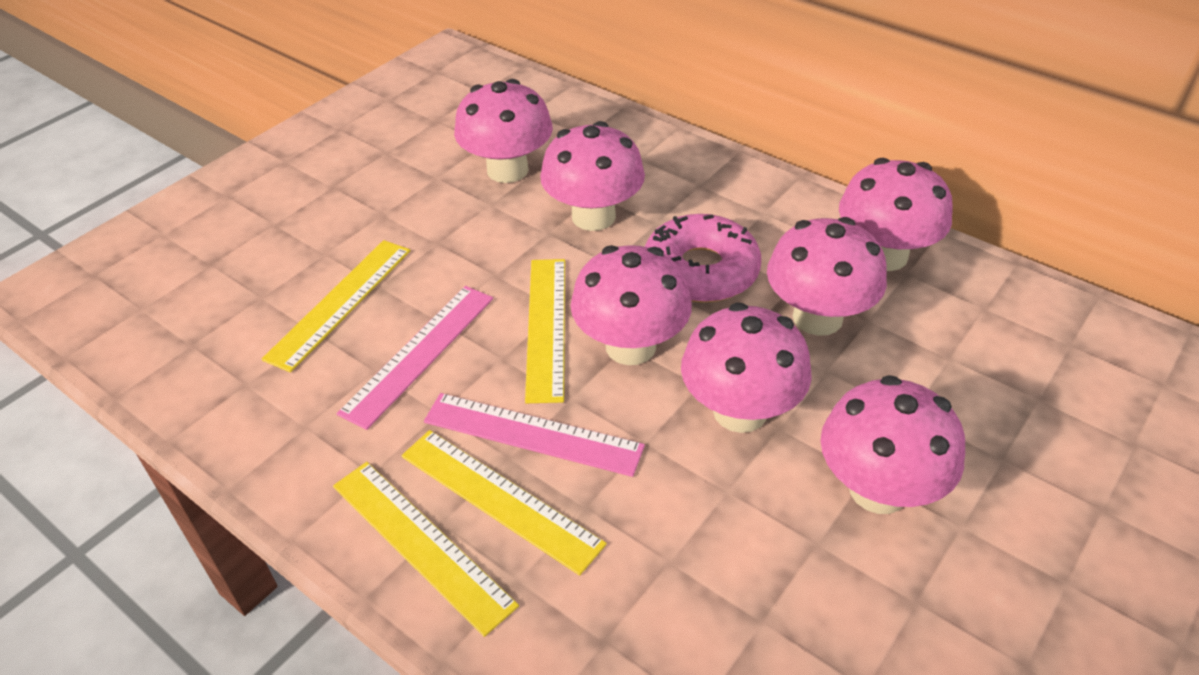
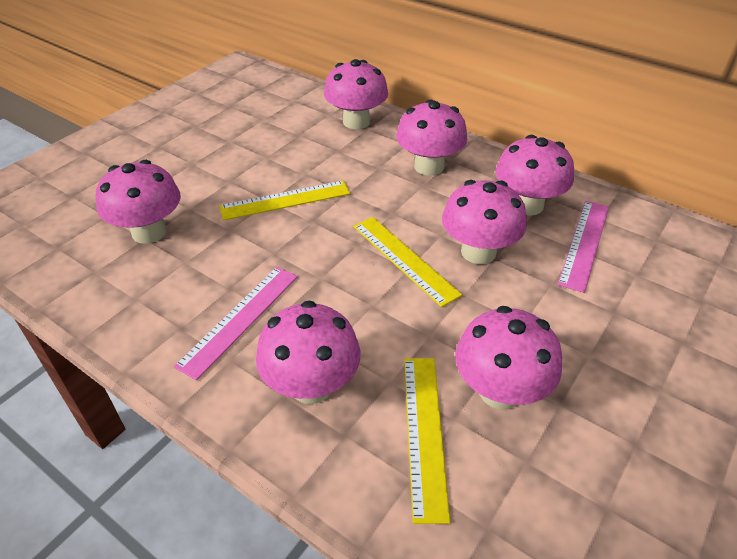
pink donut: 1 -> 0
yellow ruler: 4 -> 3

